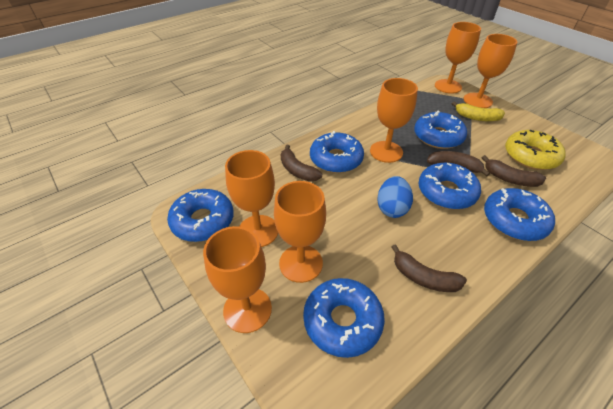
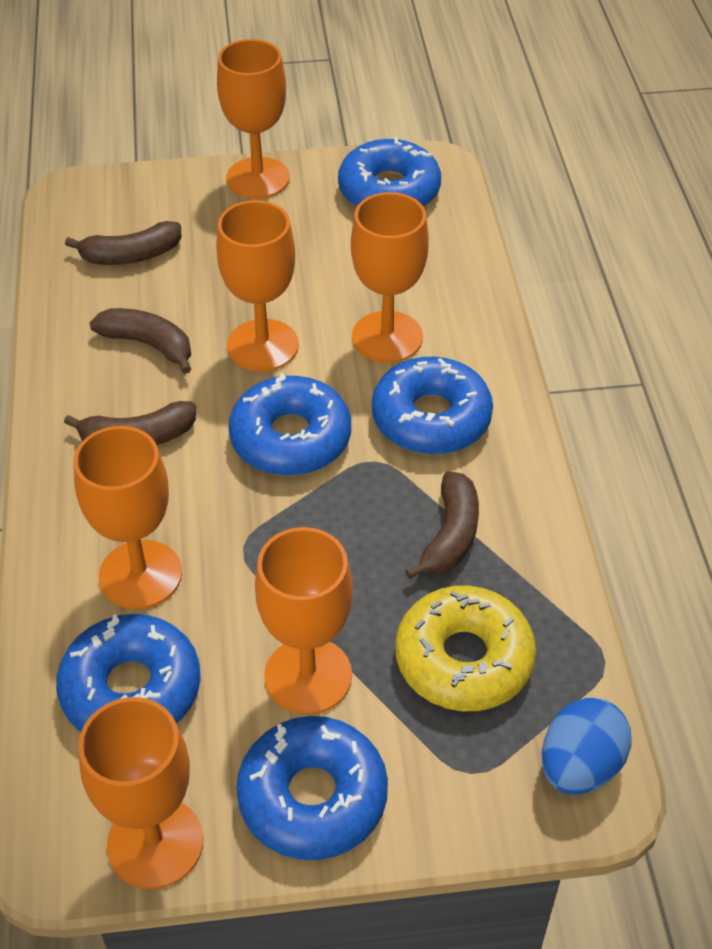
blue donut: 6 -> 5
yellow banana: 1 -> 0

